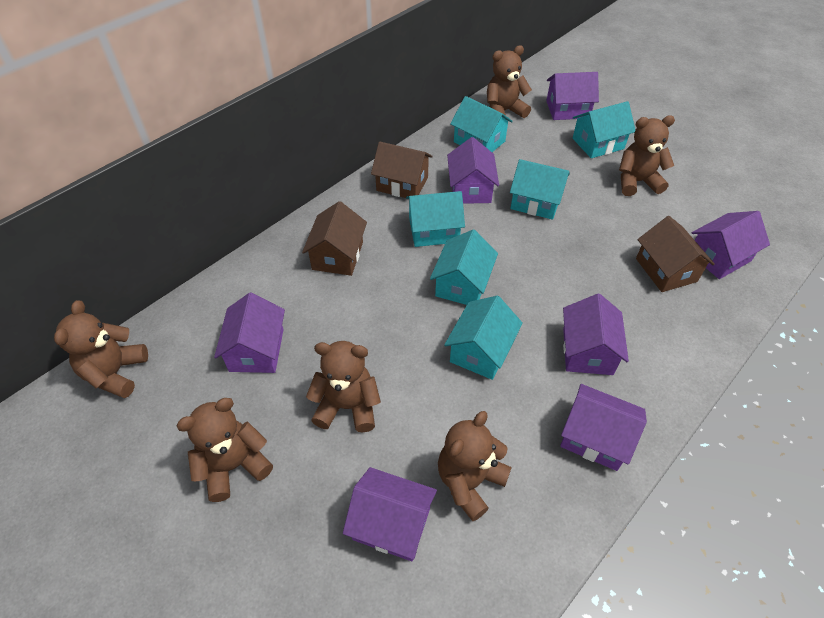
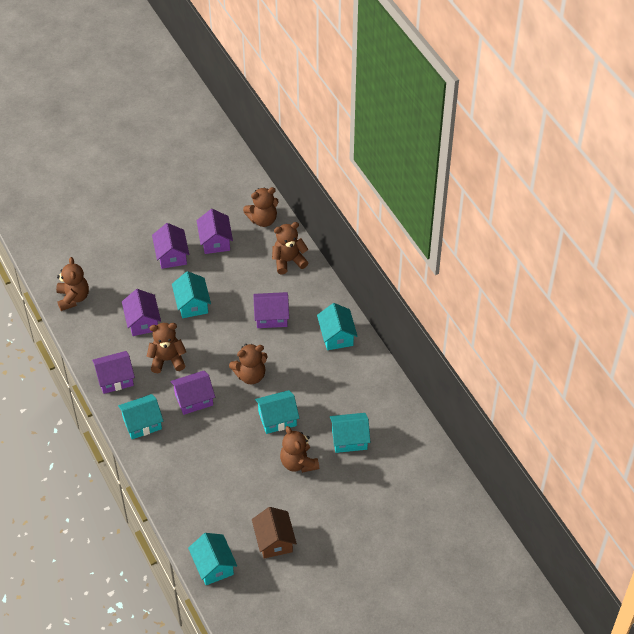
brown house: 3 -> 1
purple house: 7 -> 6

